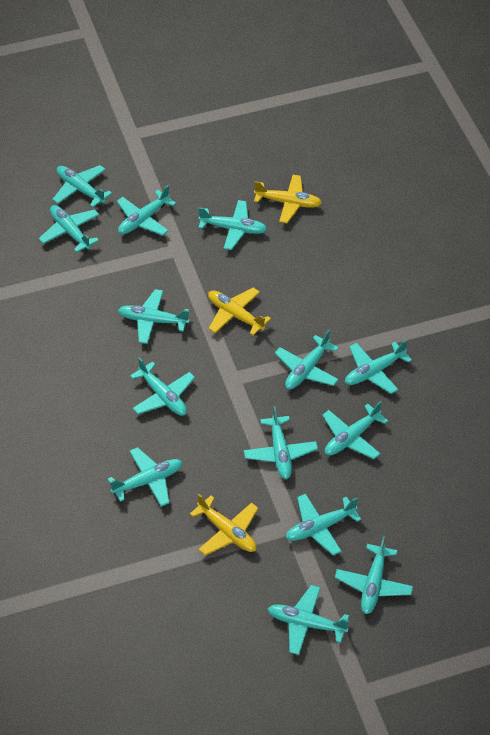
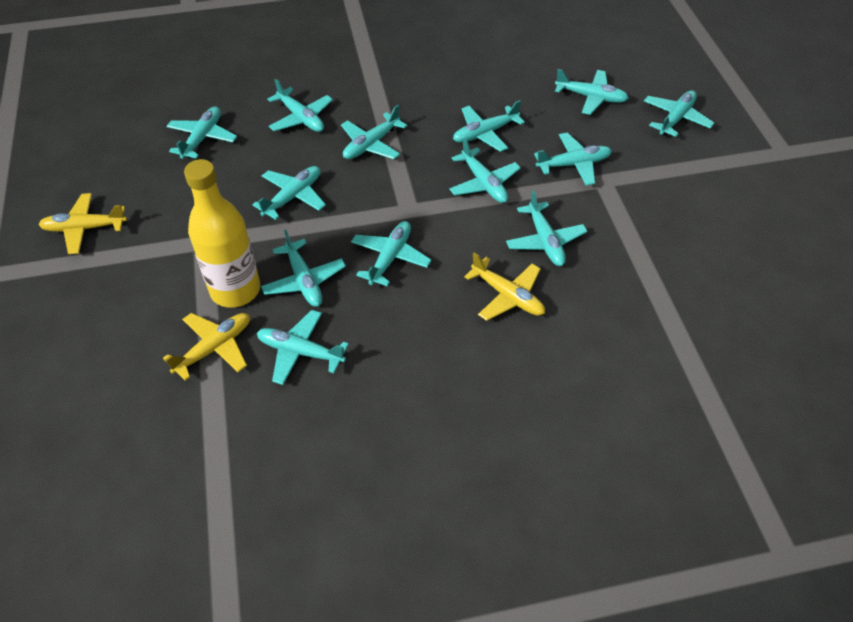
turquoise plane: 14 -> 13
yellow bottle: 0 -> 1

